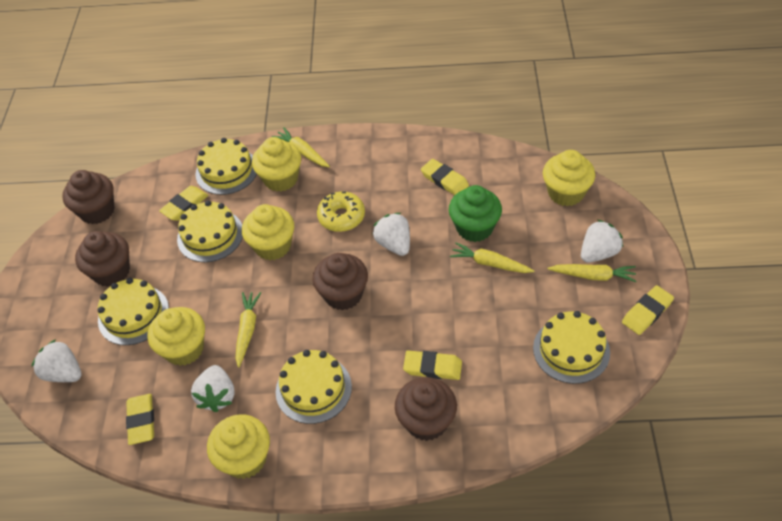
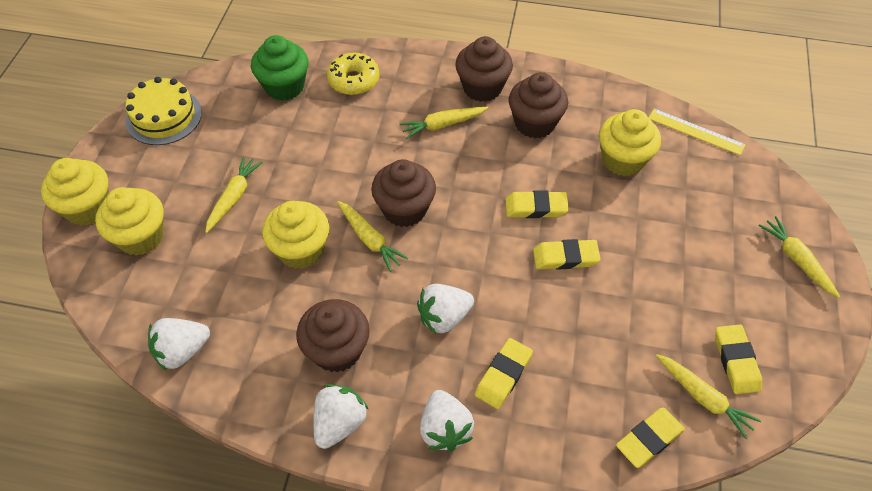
yellow cake: 5 -> 1
yellow carrot: 4 -> 5
yellow cupcake: 5 -> 4
yellow ruler: 0 -> 1

